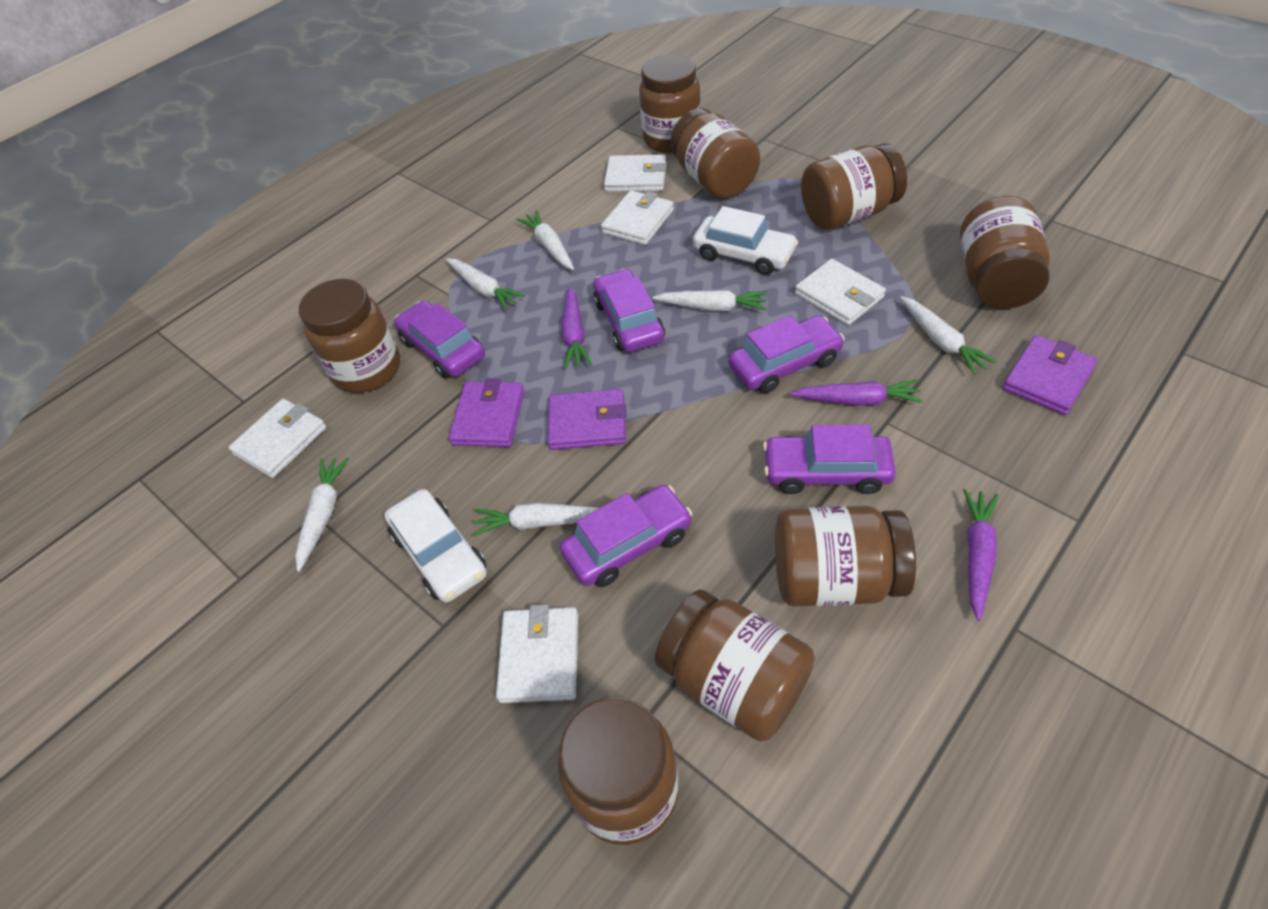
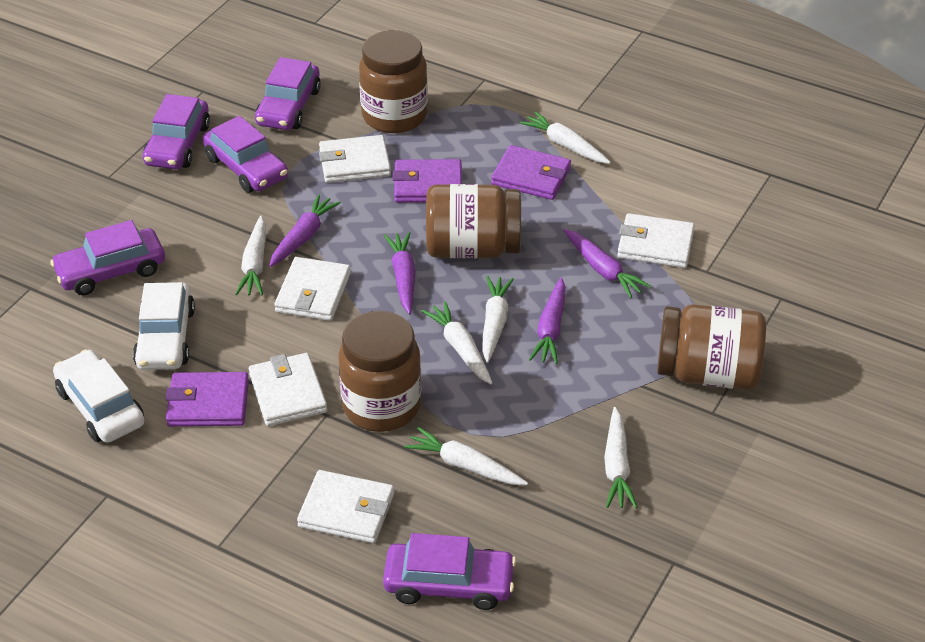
brown jar: 8 -> 4
purple carrot: 3 -> 4

